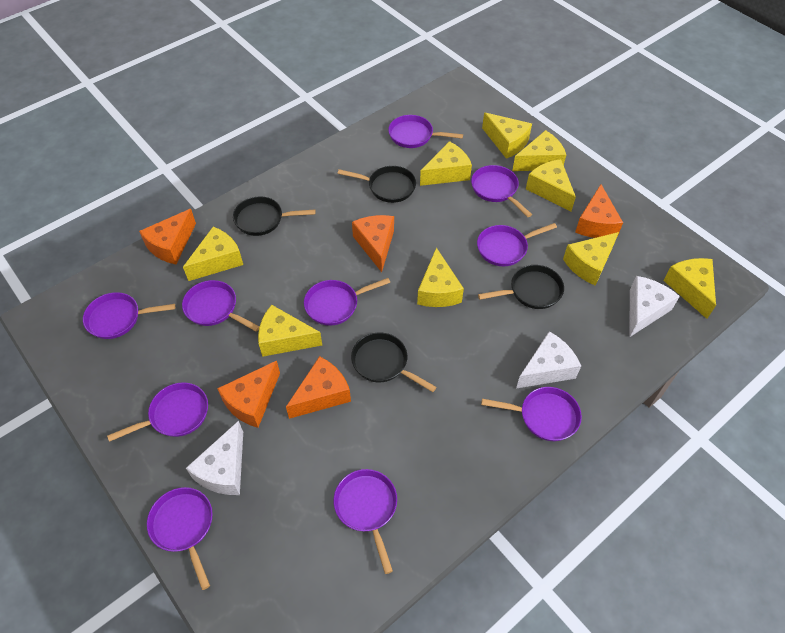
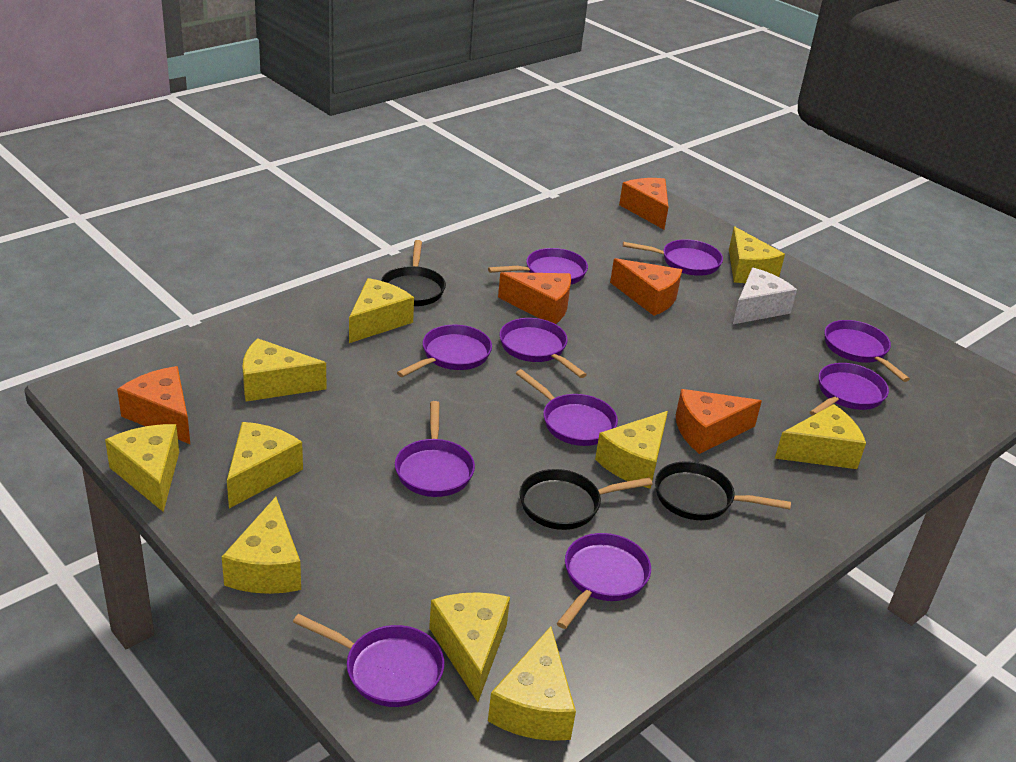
black pan: 4 -> 3
white cheese: 3 -> 1
yellow cheese: 9 -> 10

